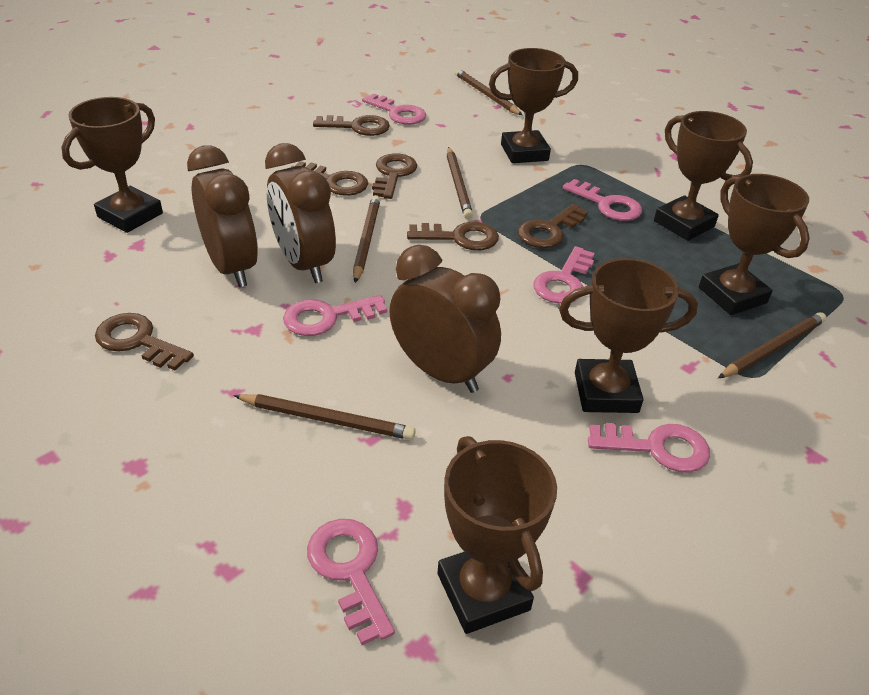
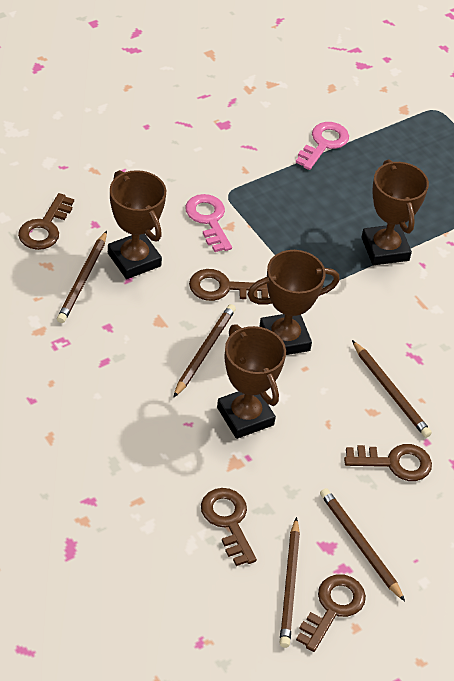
brown clock: 3 -> 0
brown key: 6 -> 5
brown trophy: 6 -> 4
pink key: 6 -> 2

